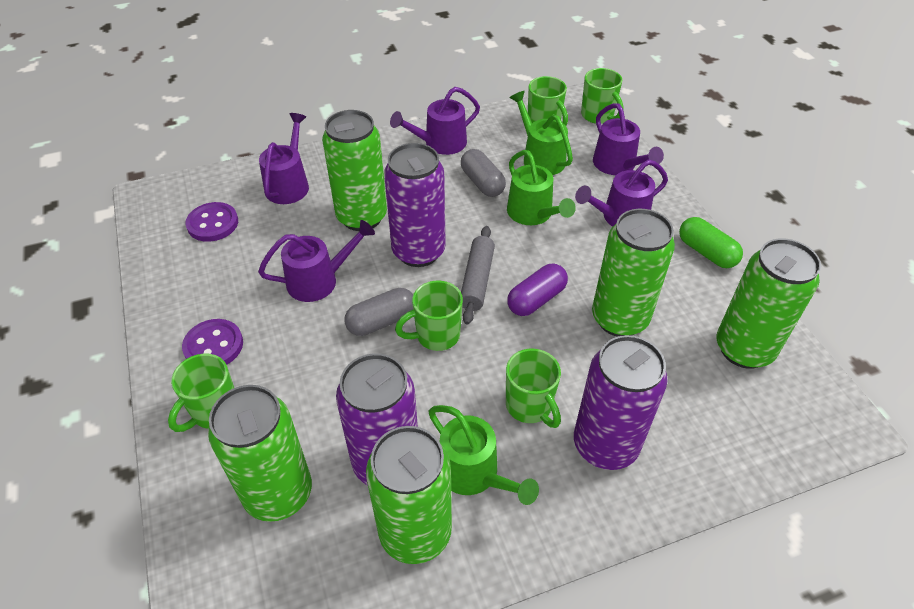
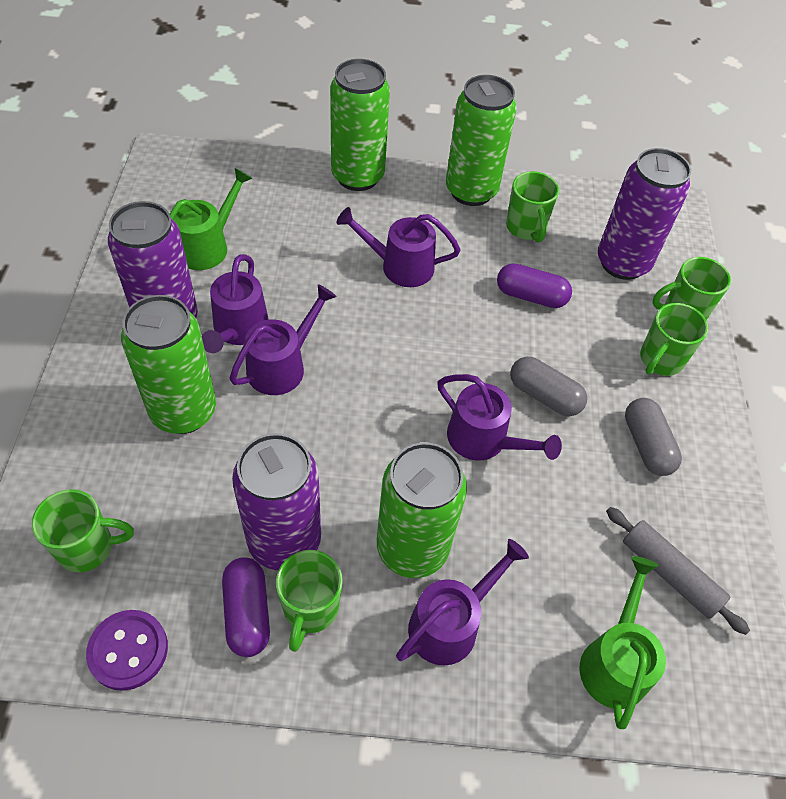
green can: 5 -> 4
green capsule: 1 -> 0
green watering can: 3 -> 2
purple button: 2 -> 1
purple capsule: 1 -> 2

